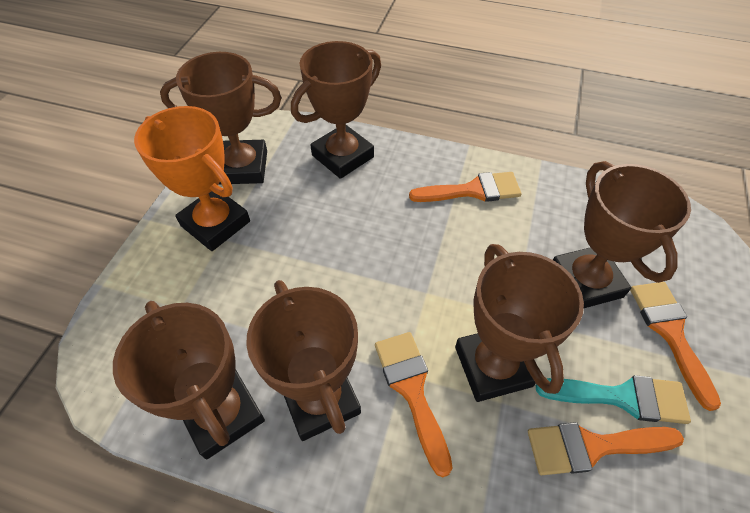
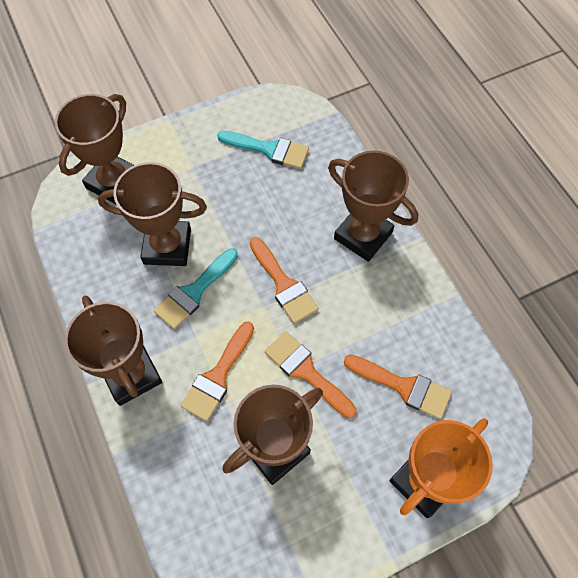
brown trophy: 6 -> 5
turquoise brush: 1 -> 2

